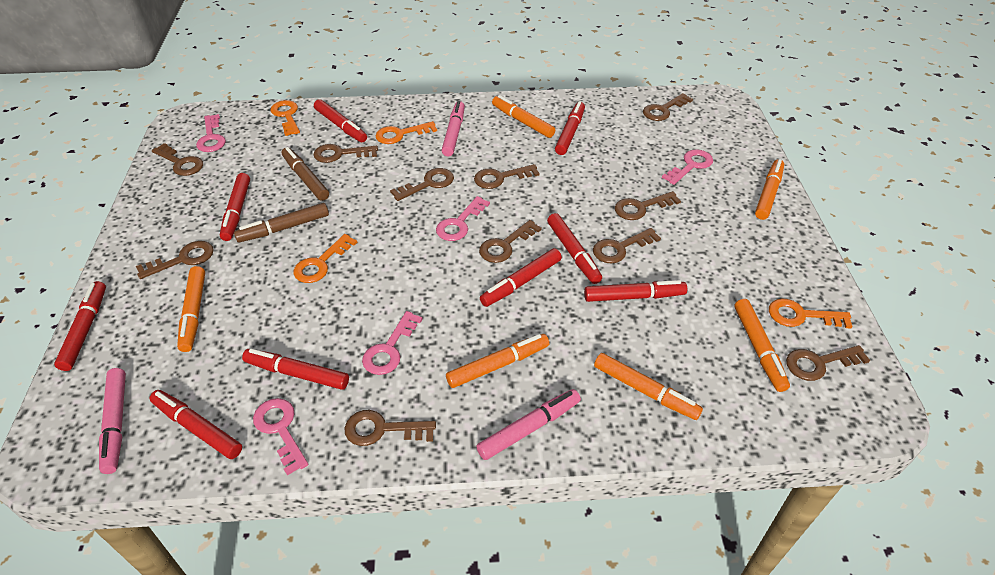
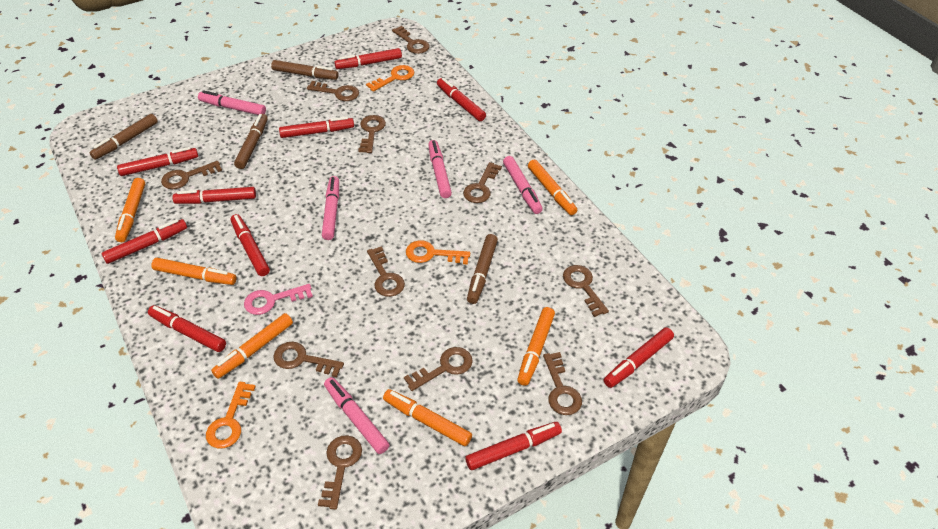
brown marker: 2 -> 4
orange key: 4 -> 3
pink key: 5 -> 1
pink marker: 3 -> 5
red marker: 9 -> 10

